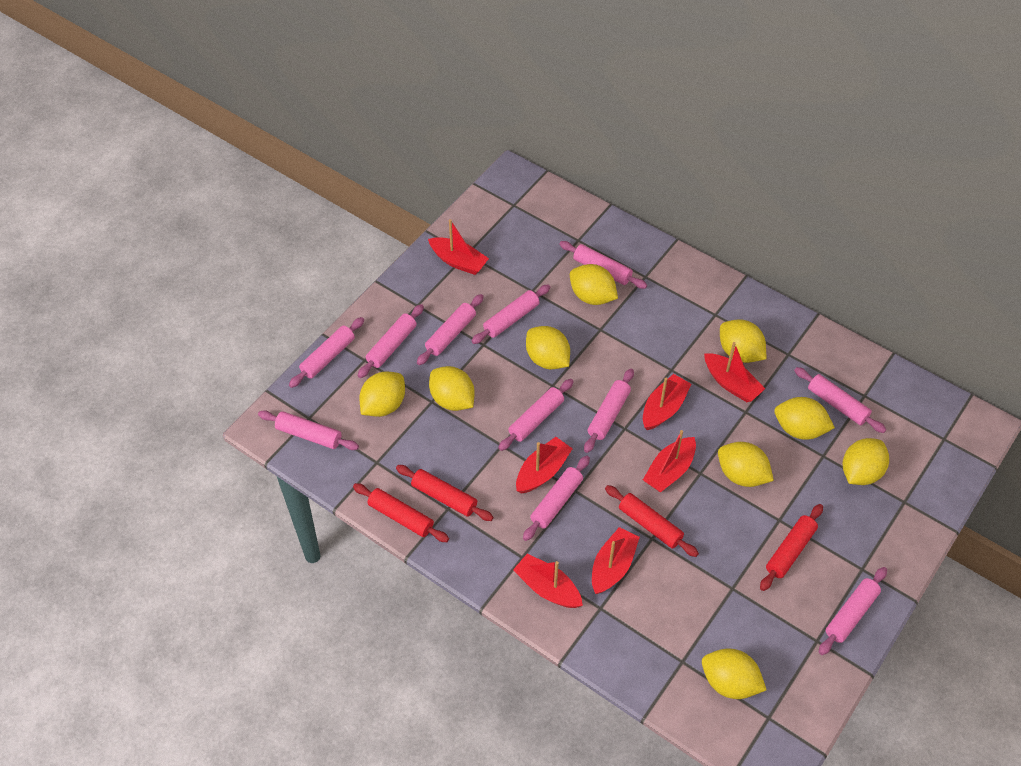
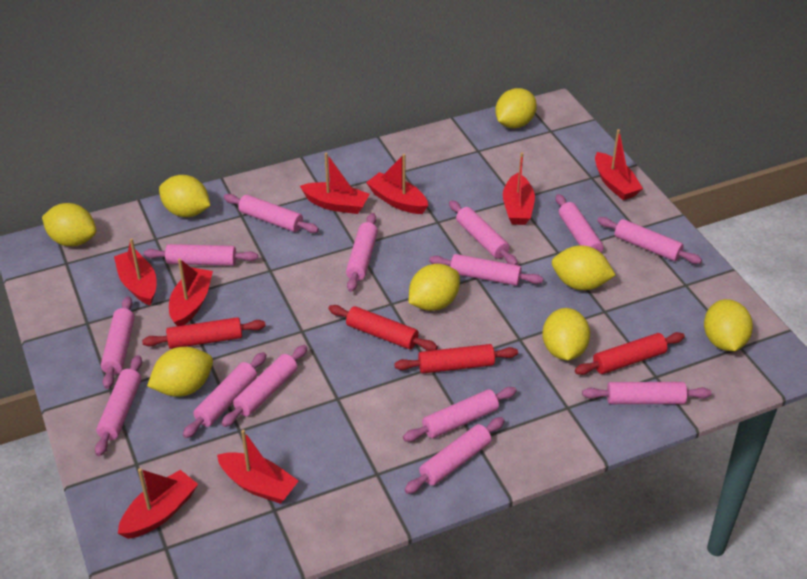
pink rolling pin: 11 -> 14
red boat: 7 -> 8
yellow lemon: 9 -> 8

